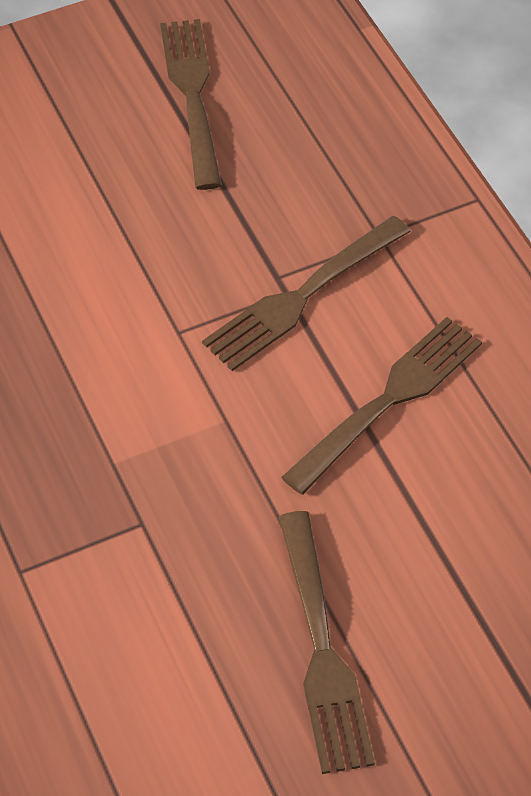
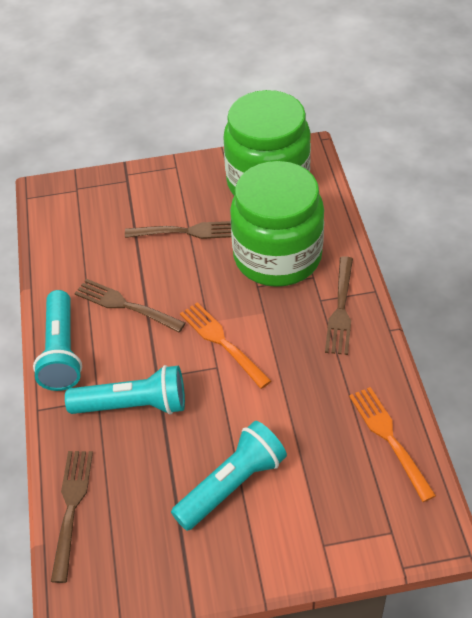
green jar: 0 -> 2
orange fork: 0 -> 2
turquoise flashlight: 0 -> 3

